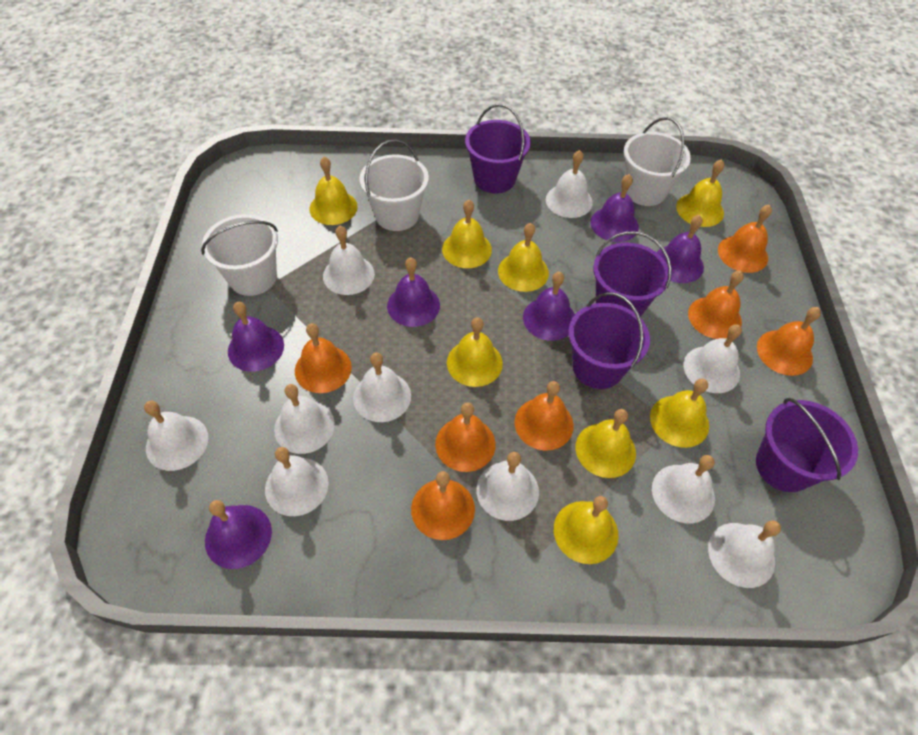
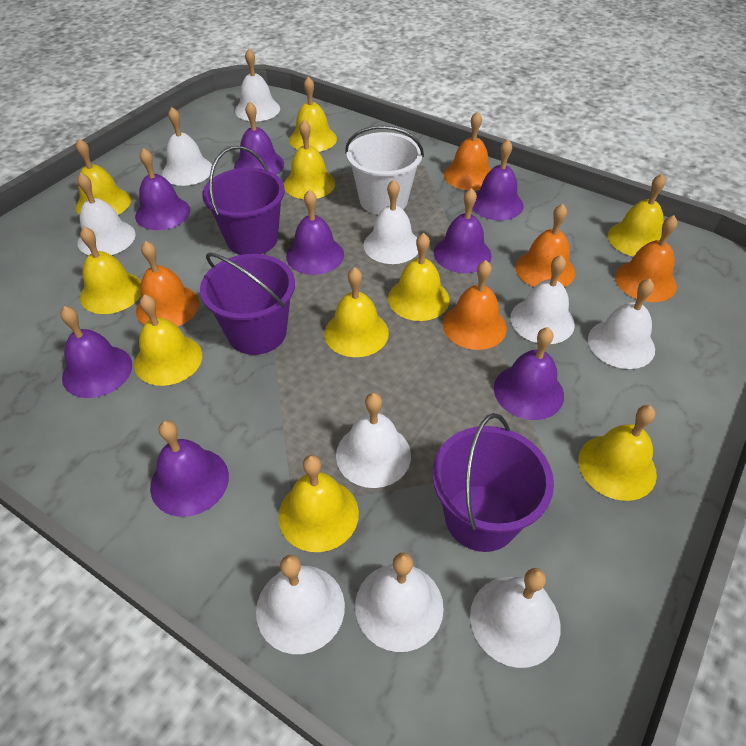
orange bell: 7 -> 5
purple bell: 6 -> 8
purple bucket: 4 -> 3
white bucket: 3 -> 1
yellow bell: 8 -> 10

